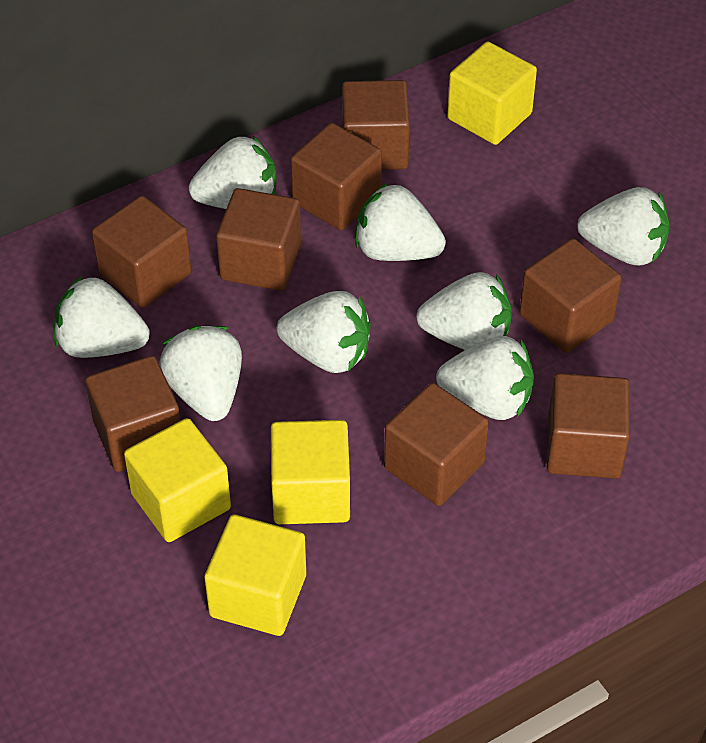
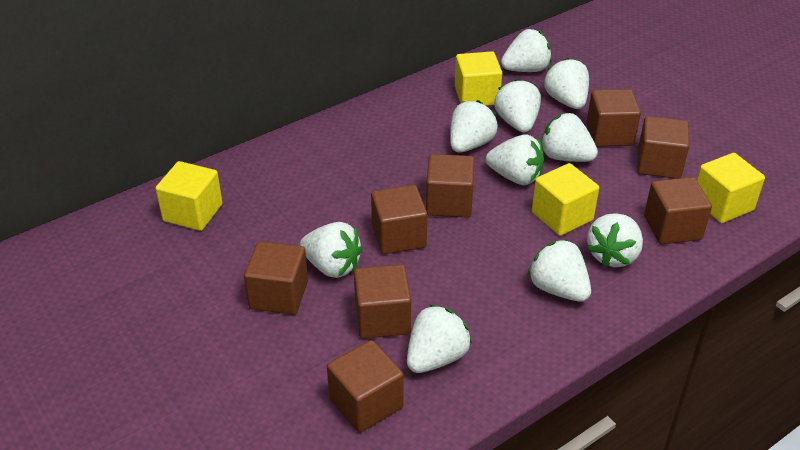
white strawberry: 8 -> 10

